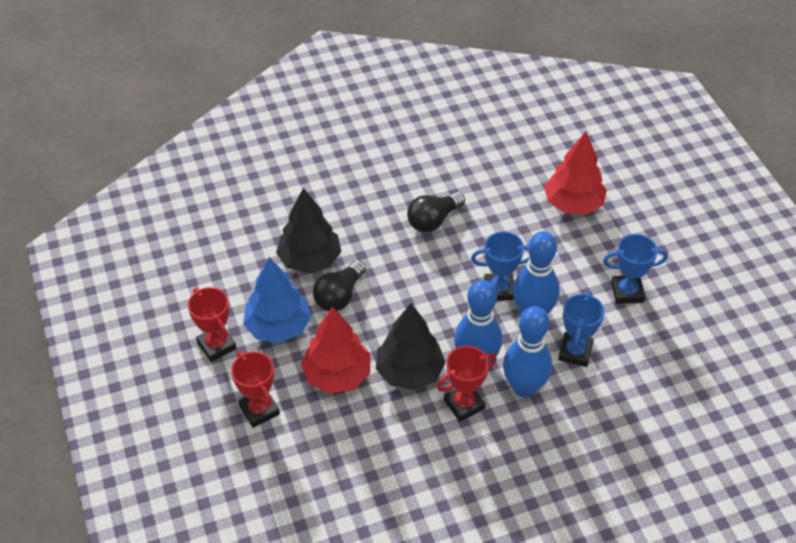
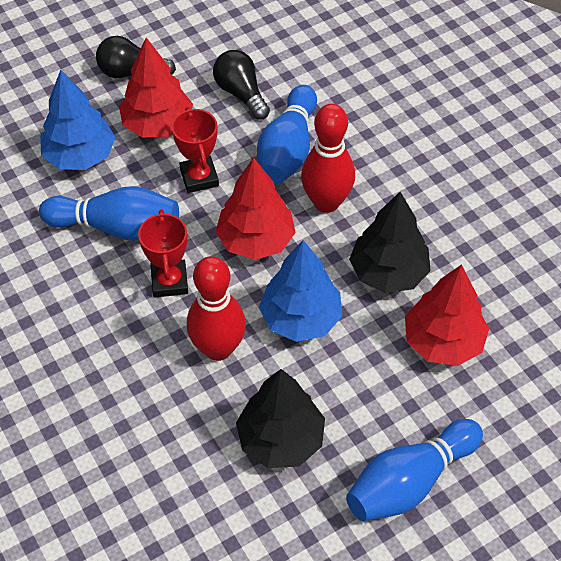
blue tree: 1 -> 2
blue trophy: 3 -> 0
red bowling pin: 0 -> 2
red tree: 2 -> 3
red trophy: 3 -> 2

